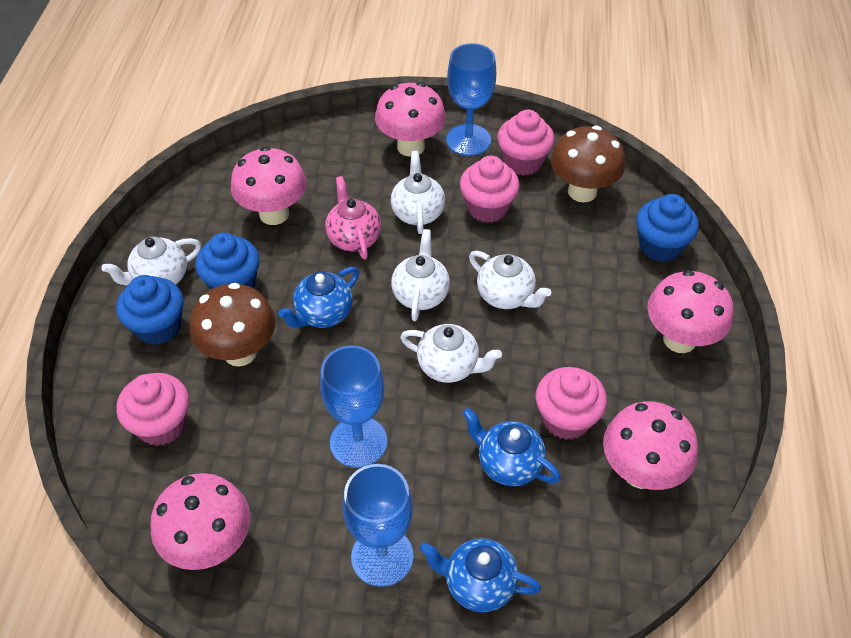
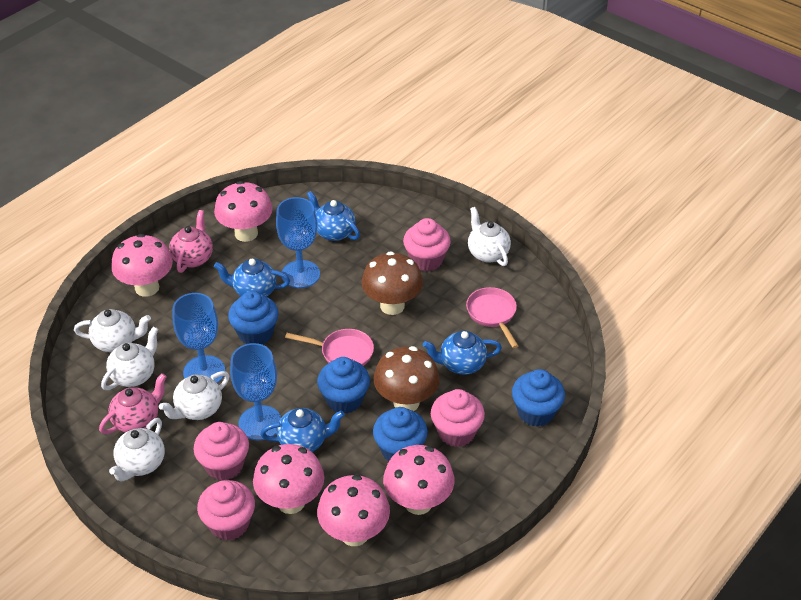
blue cupcake: 3 -> 4
blue teapot: 3 -> 4
pink pan: 0 -> 2
pink teapot: 1 -> 2

